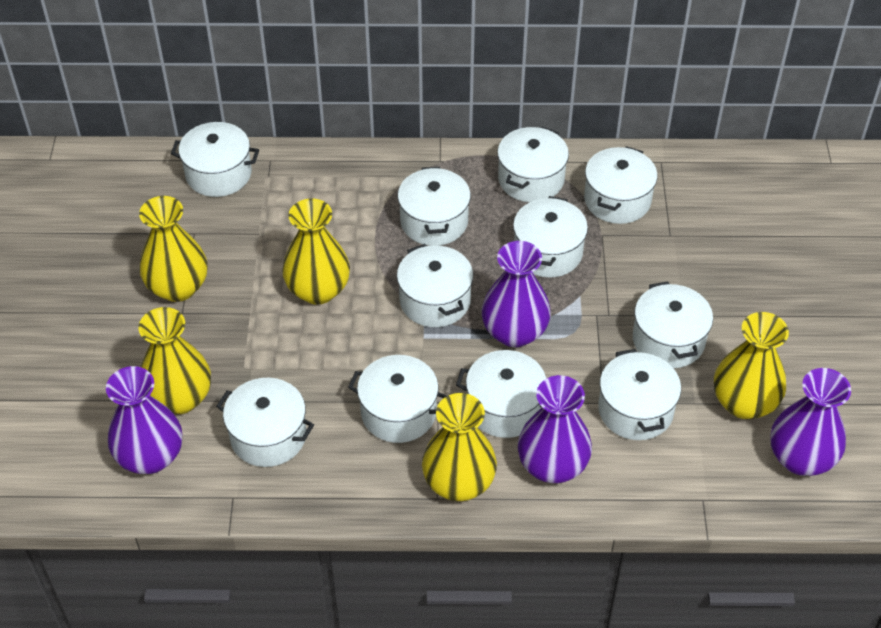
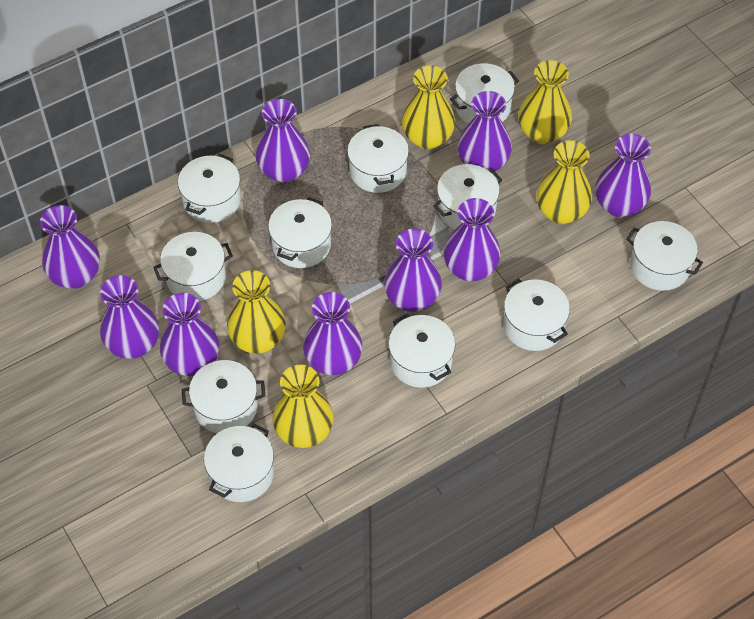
purple vase: 4 -> 9

